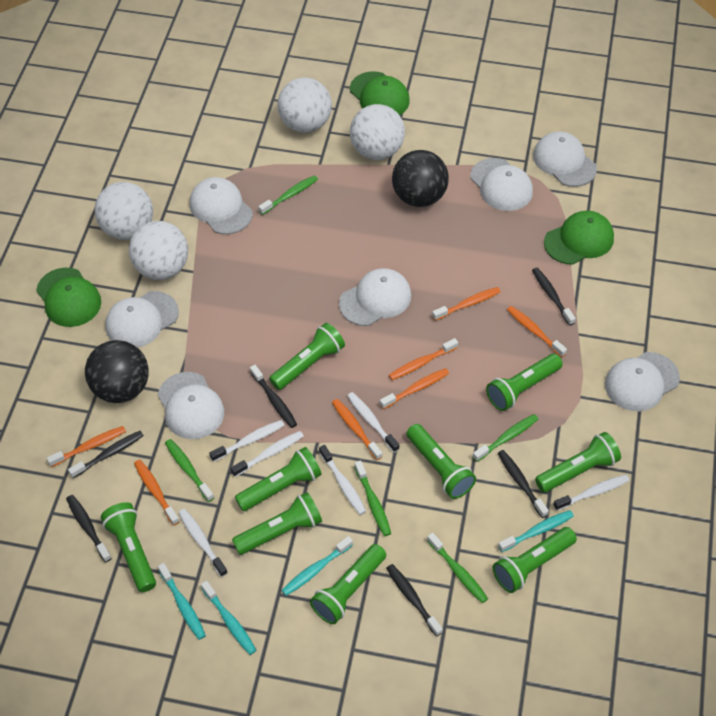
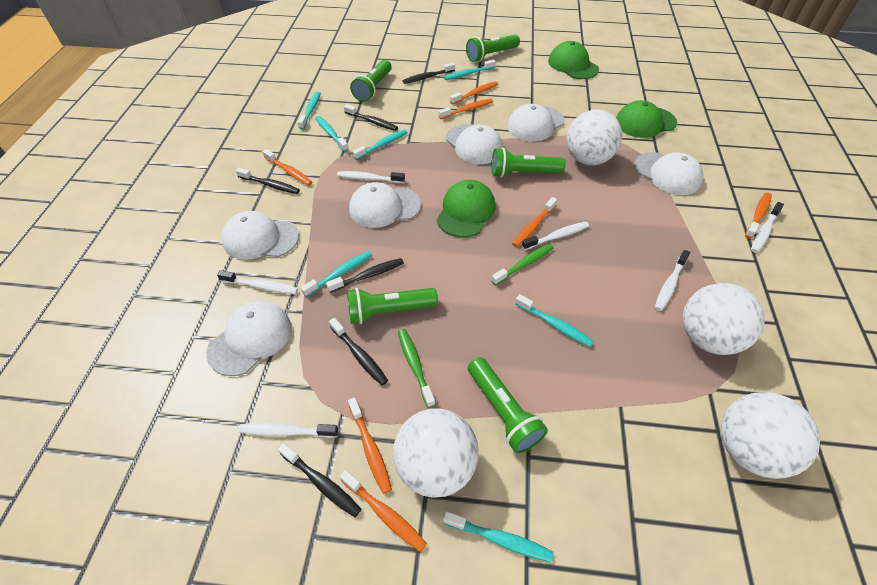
black ball: 2 -> 0
green flashlight: 9 -> 5
green toothbrush: 5 -> 2
turquoise toothbrush: 4 -> 7
white cap: 7 -> 6

